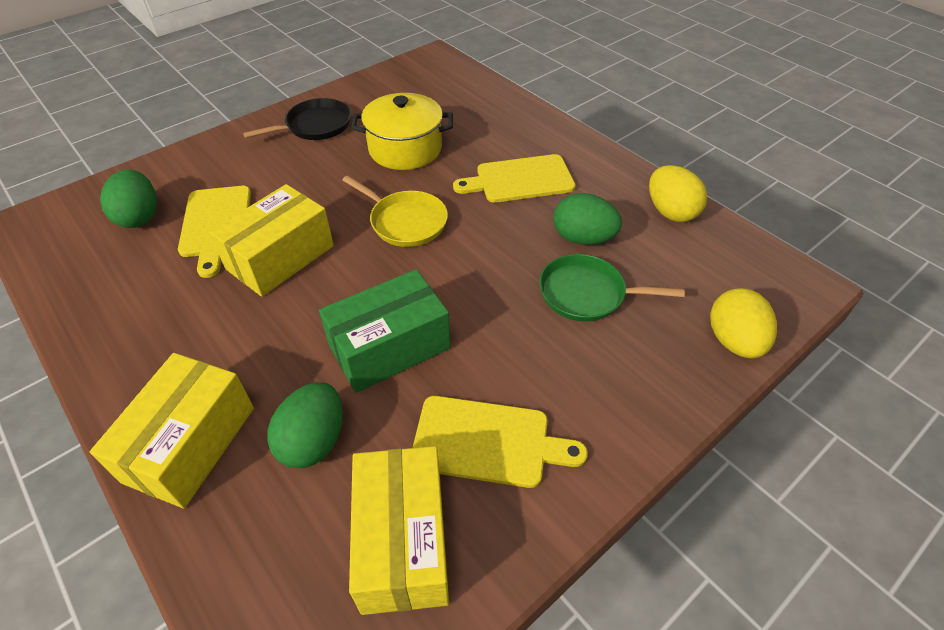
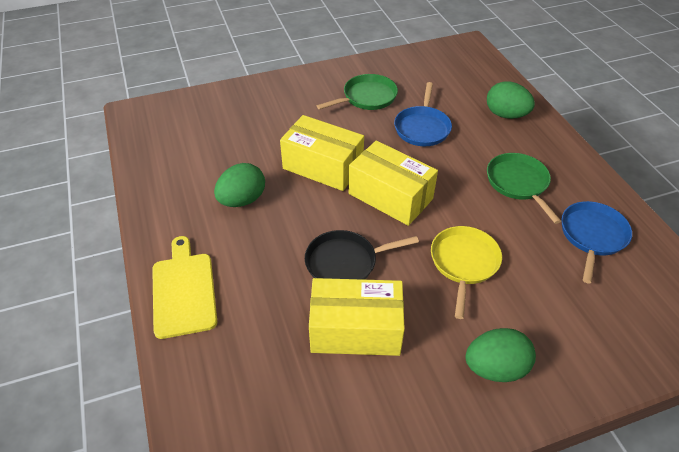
blue pan: 0 -> 2
green box: 1 -> 0
green pan: 1 -> 2
yellow cutting board: 3 -> 1
yellow egg: 2 -> 0
yellow pot: 1 -> 0

